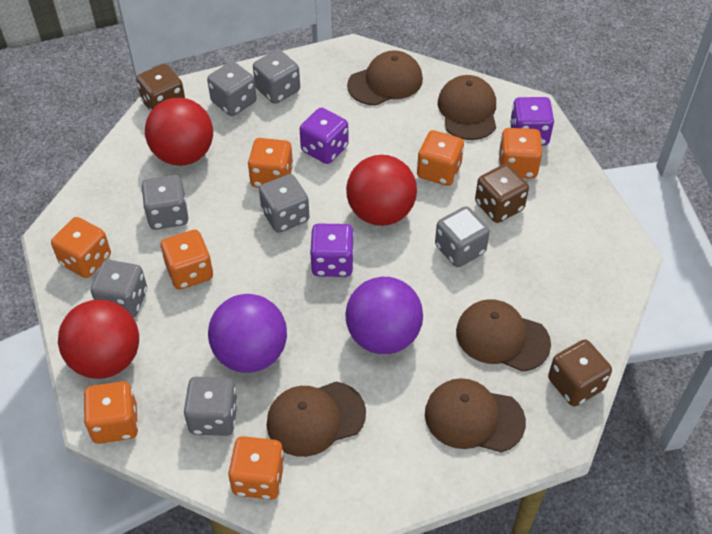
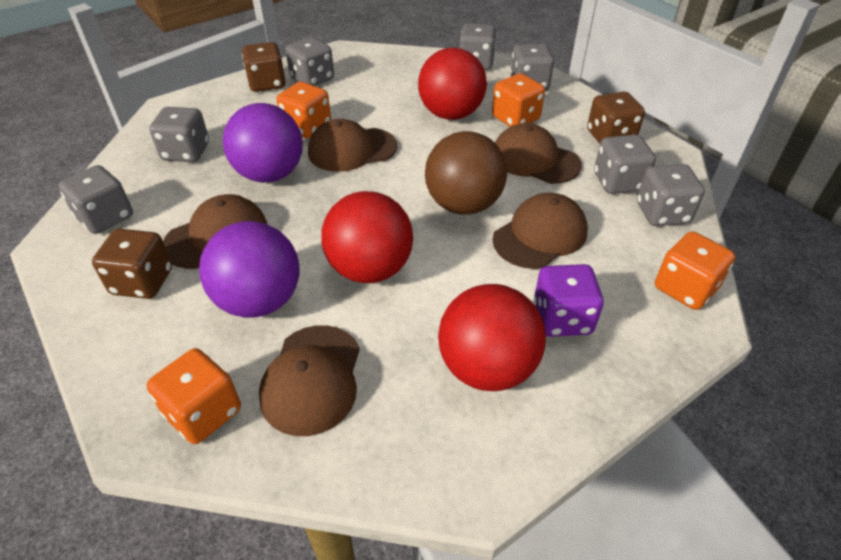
brown ball: 0 -> 1
orange dice: 7 -> 4
purple dice: 3 -> 1

